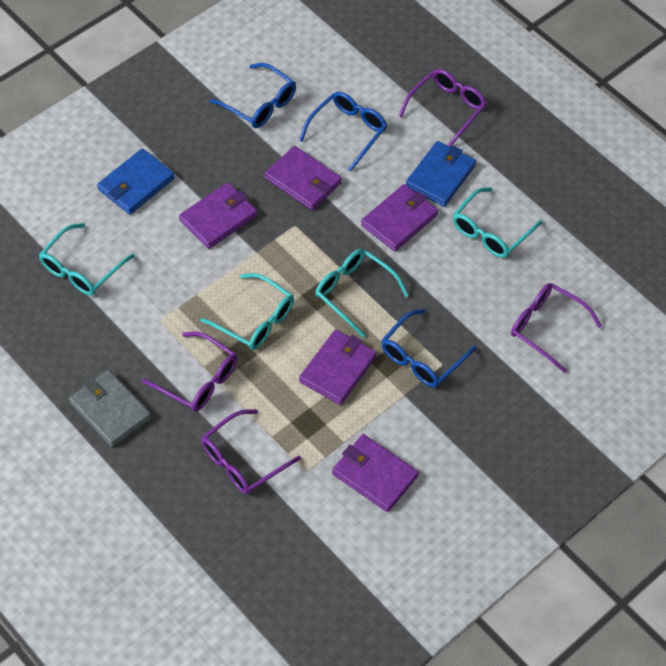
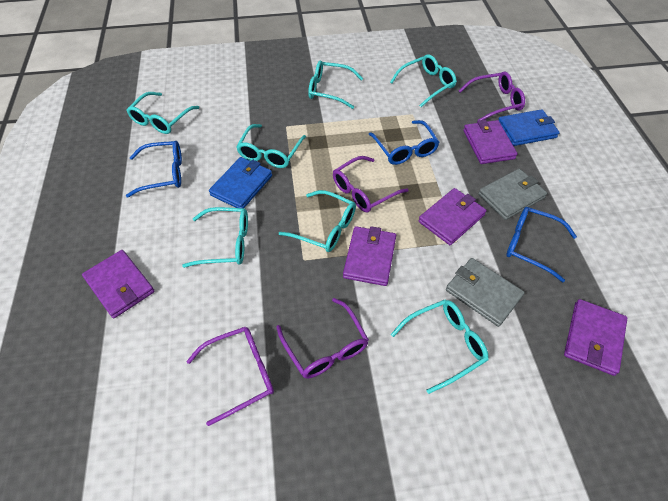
grey wallet: 1 -> 2
turquoise glasses: 4 -> 7

